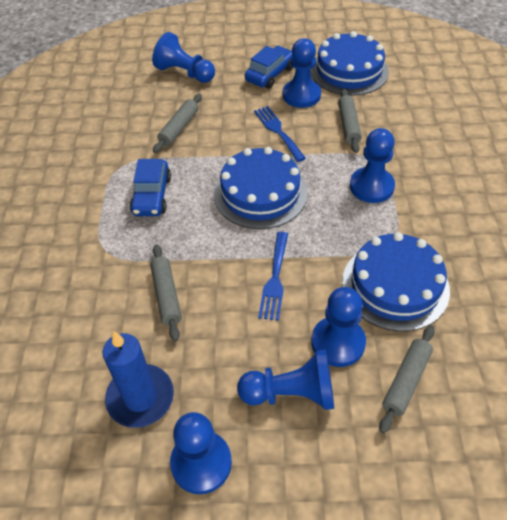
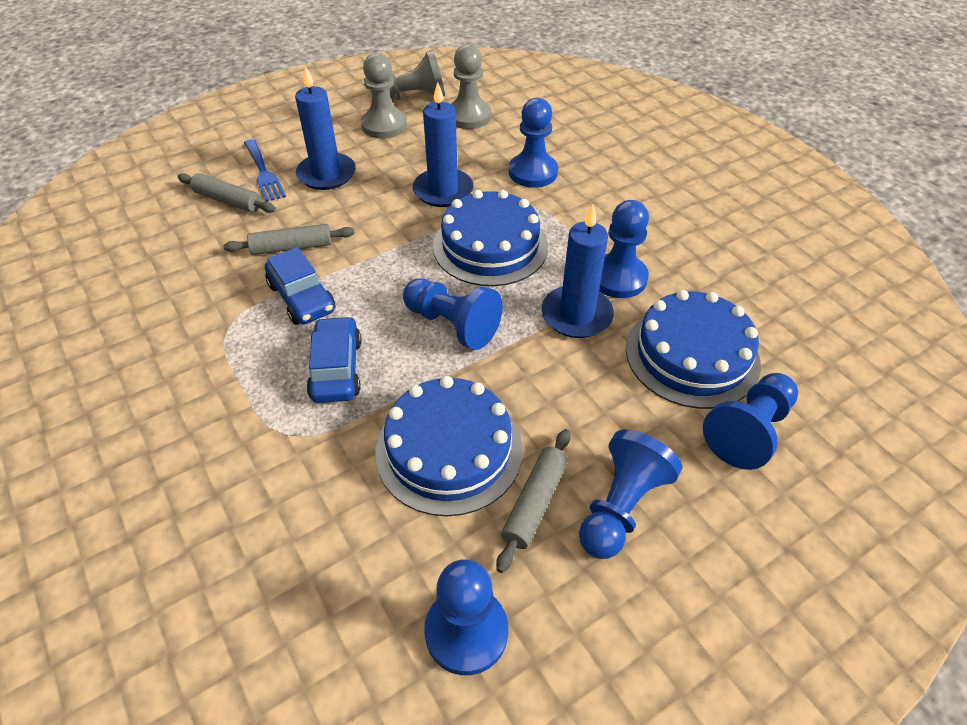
blue candle: 1 -> 3
blue fork: 2 -> 1
grey pawn: 0 -> 3
grey rolling pin: 4 -> 3

